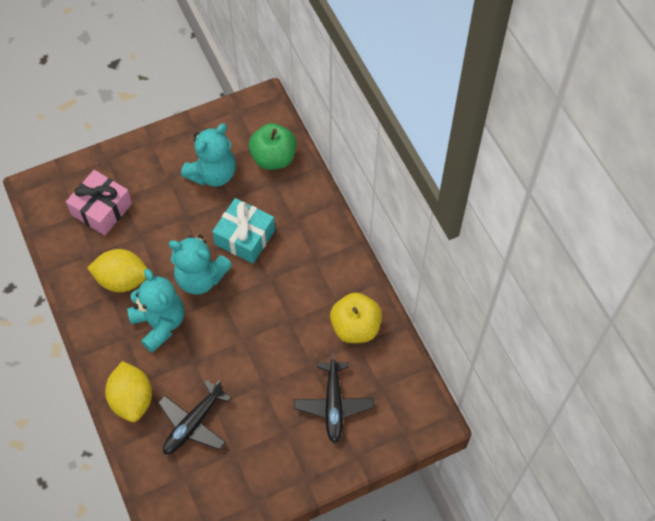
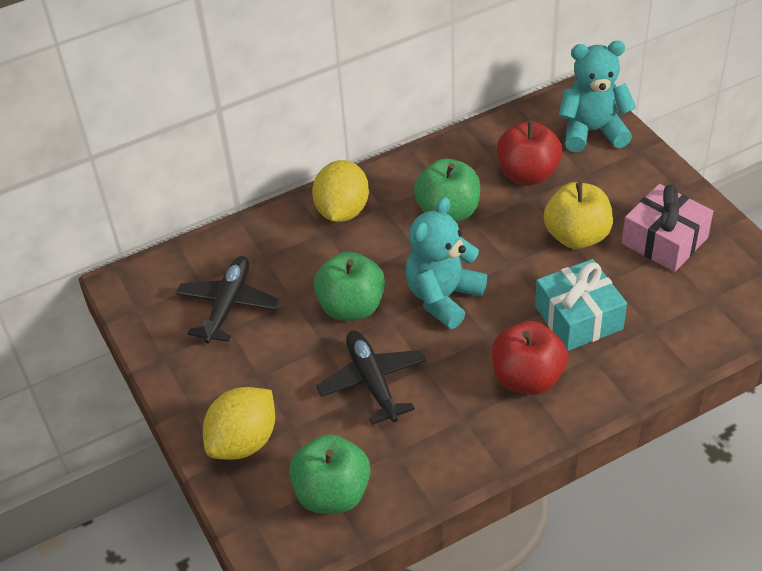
green apple: 1 -> 3
red apple: 0 -> 2
turquoise teddy bear: 3 -> 2

